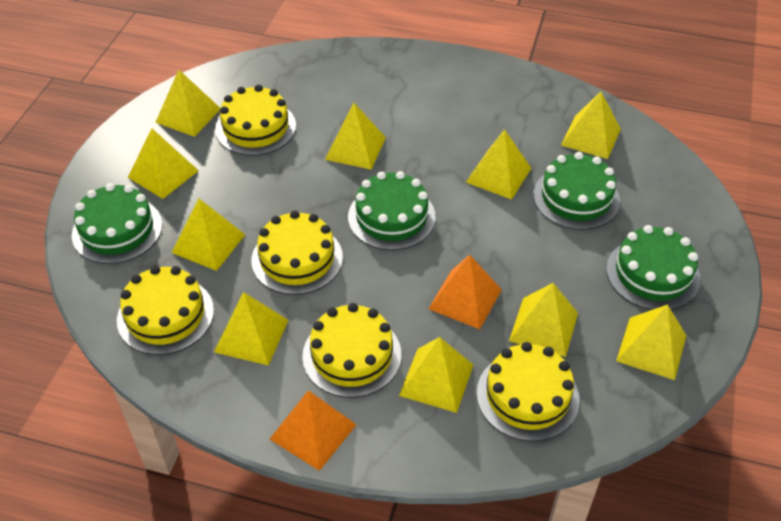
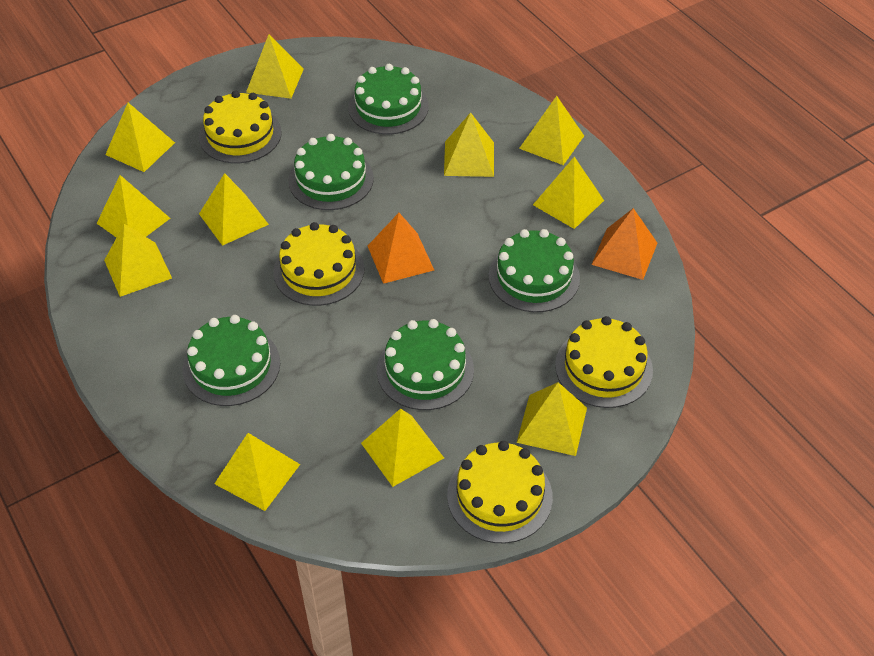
green cake: 4 -> 5
yellow cake: 5 -> 4
yellow pyramid: 10 -> 11

